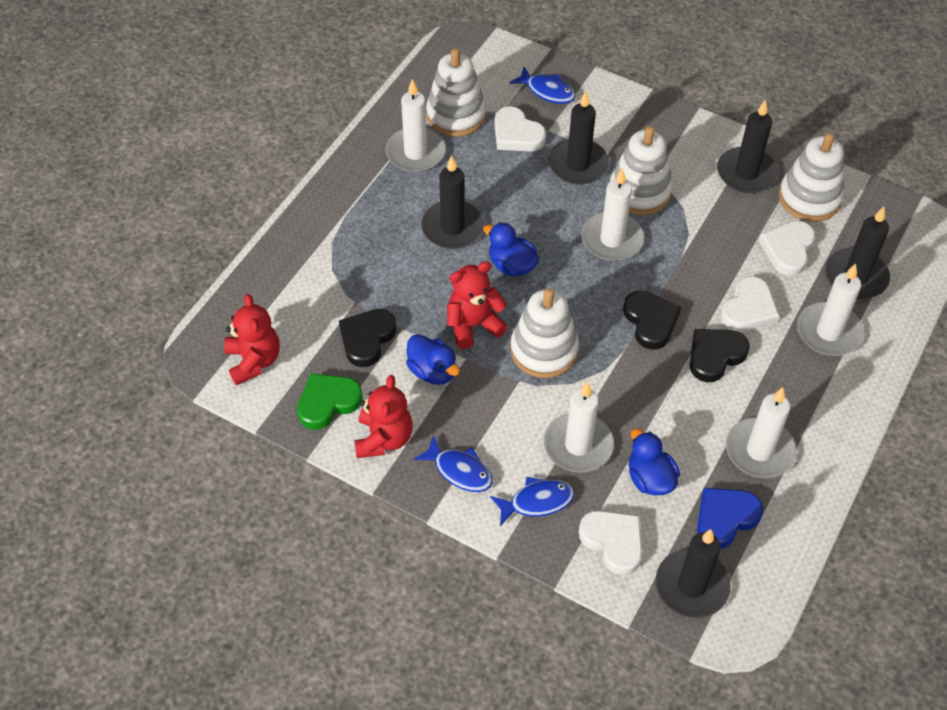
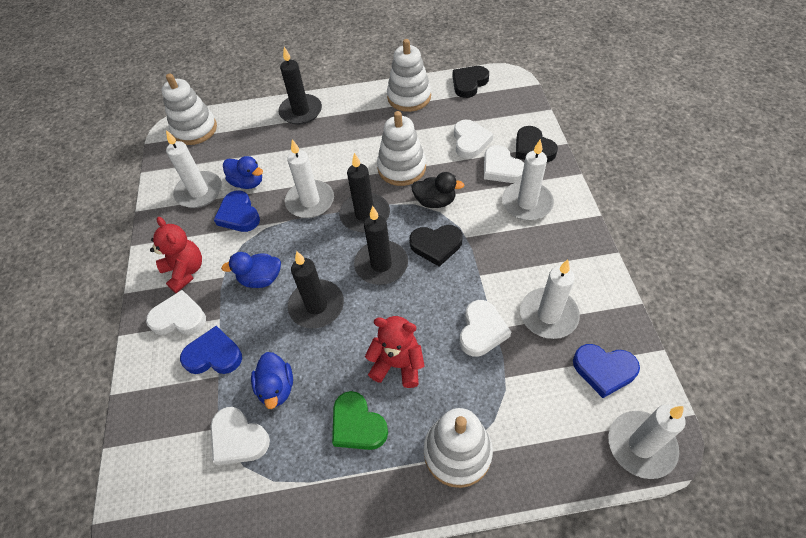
black candle: 5 -> 4
black duck: 0 -> 1
blue fish: 3 -> 0
blue heart: 1 -> 3
red teddy bear: 3 -> 2
white heart: 4 -> 5

